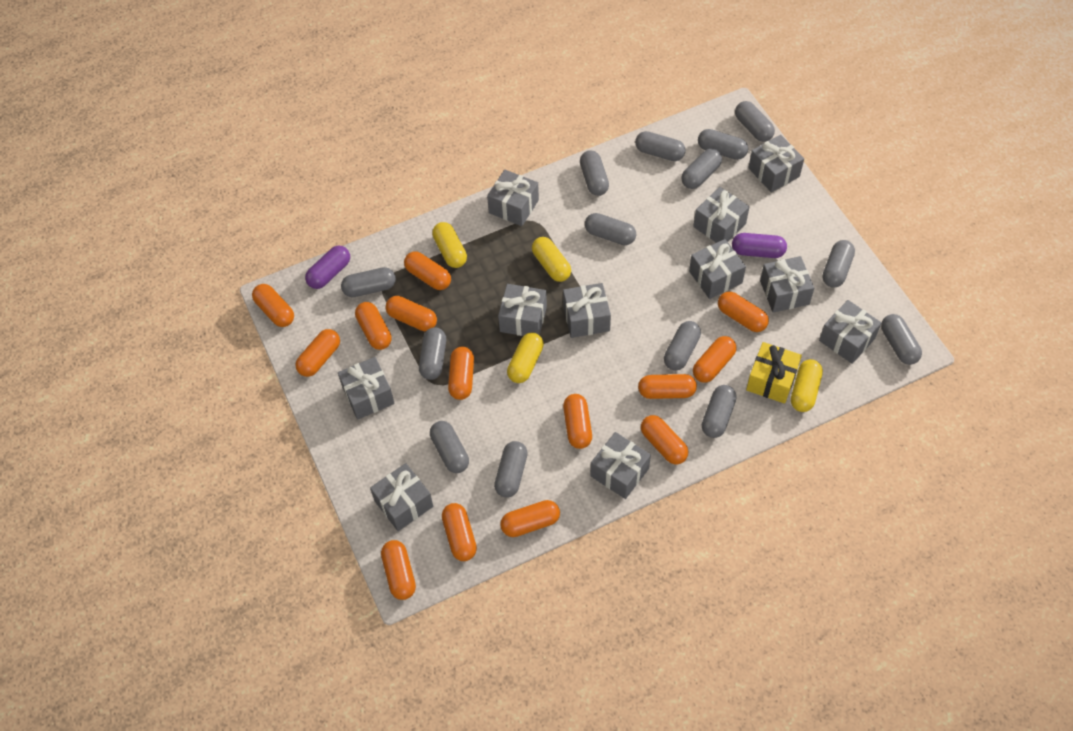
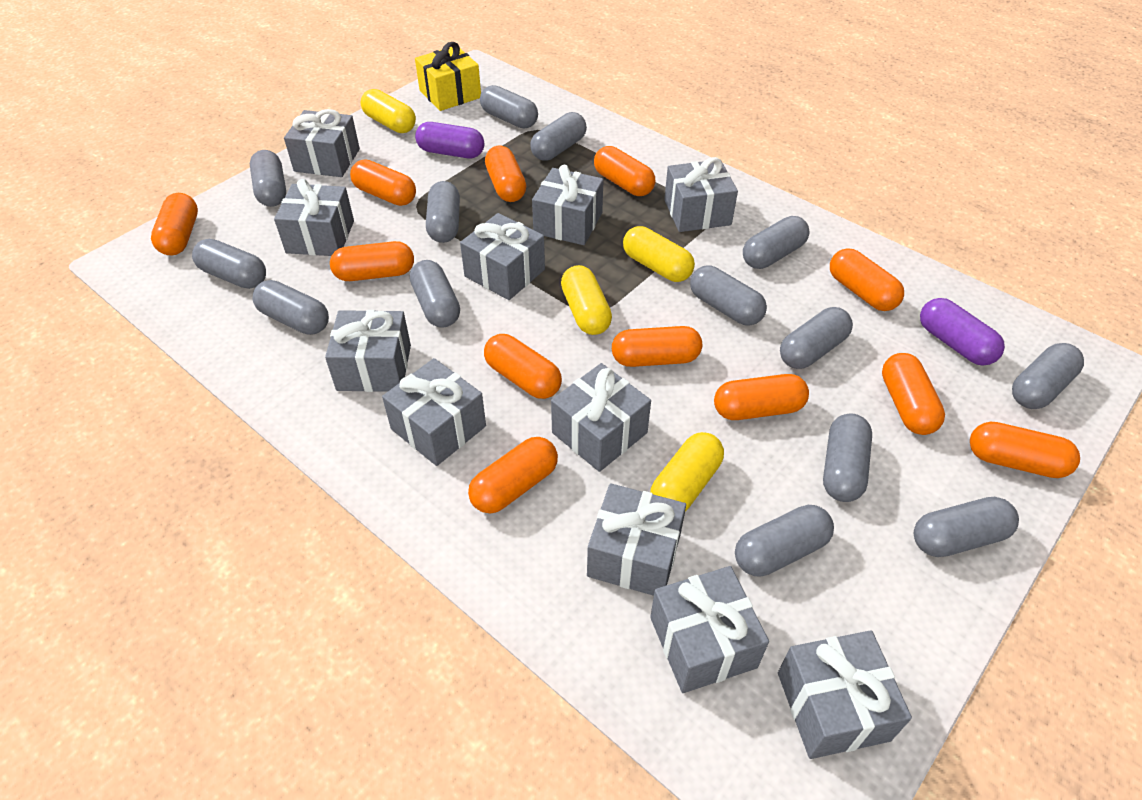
orange capsule: 14 -> 12

